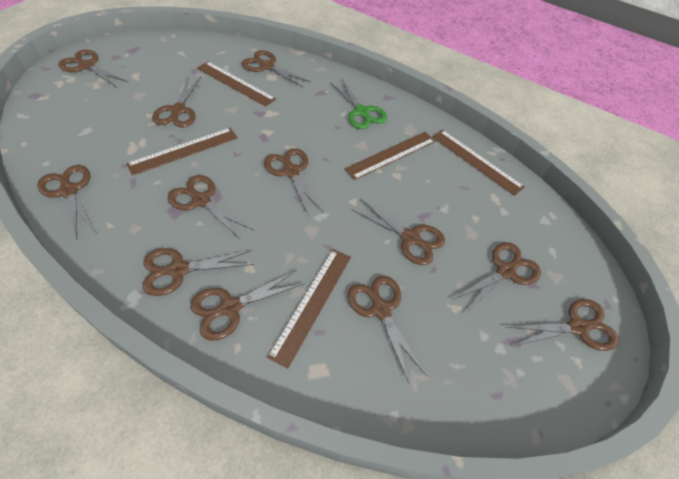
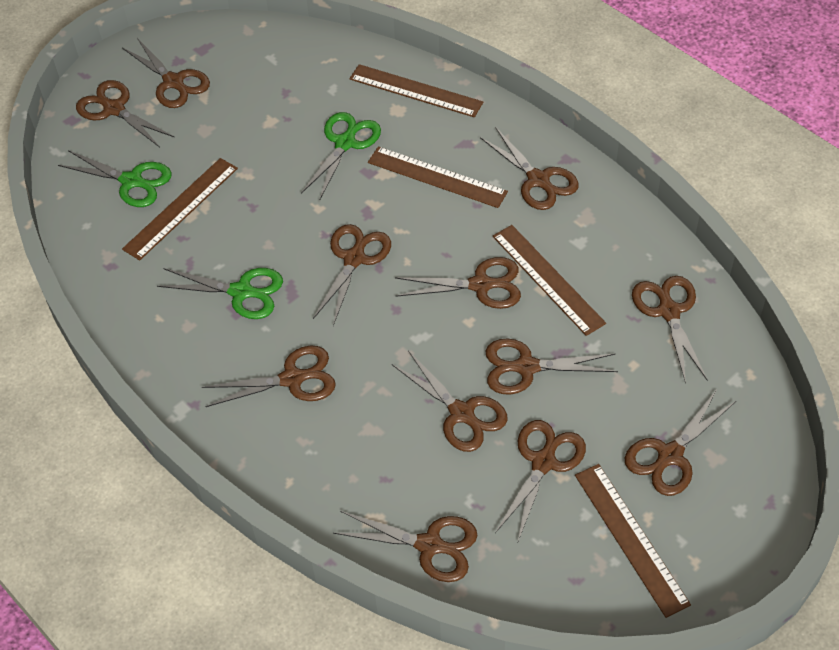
green scissors: 1 -> 3

